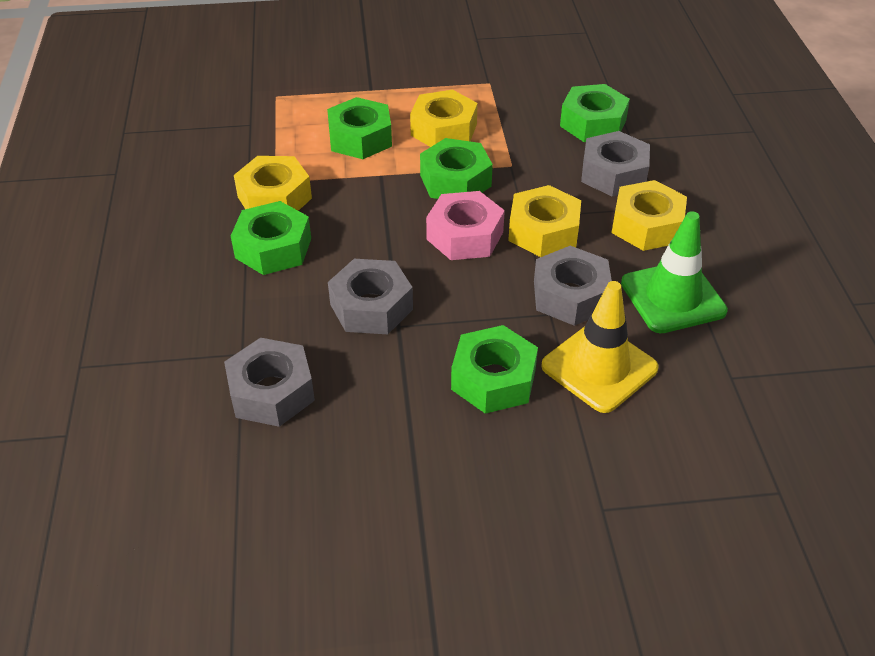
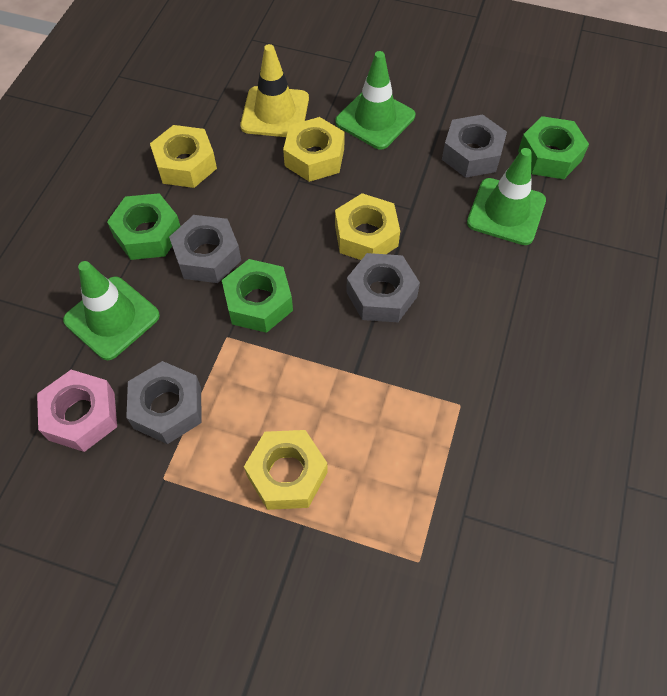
green nut: 5 -> 3
green traffic cone: 1 -> 3

